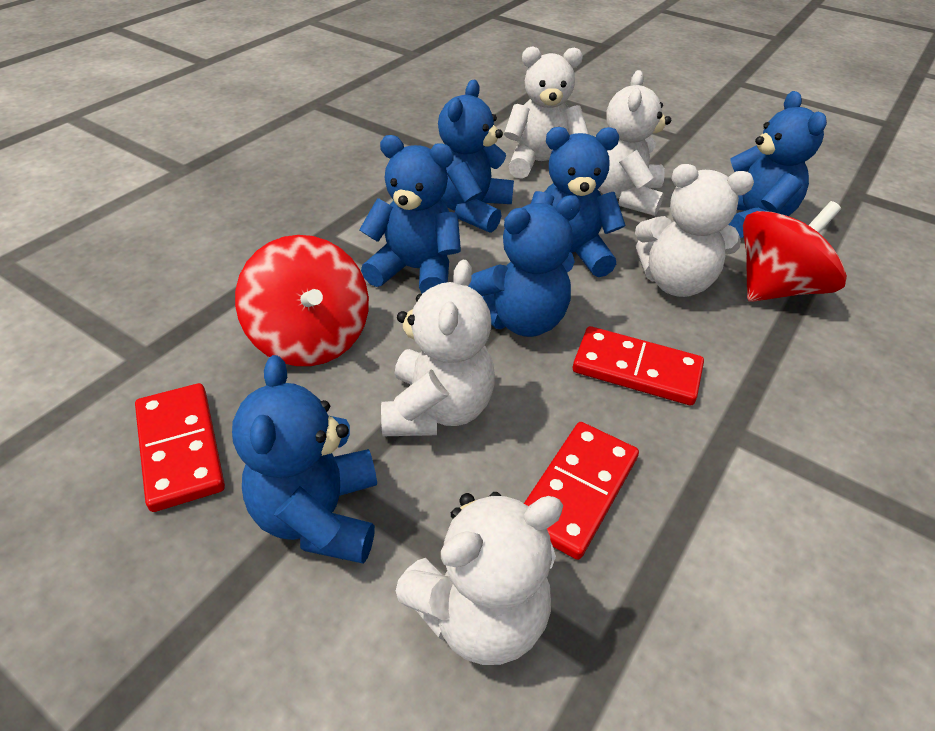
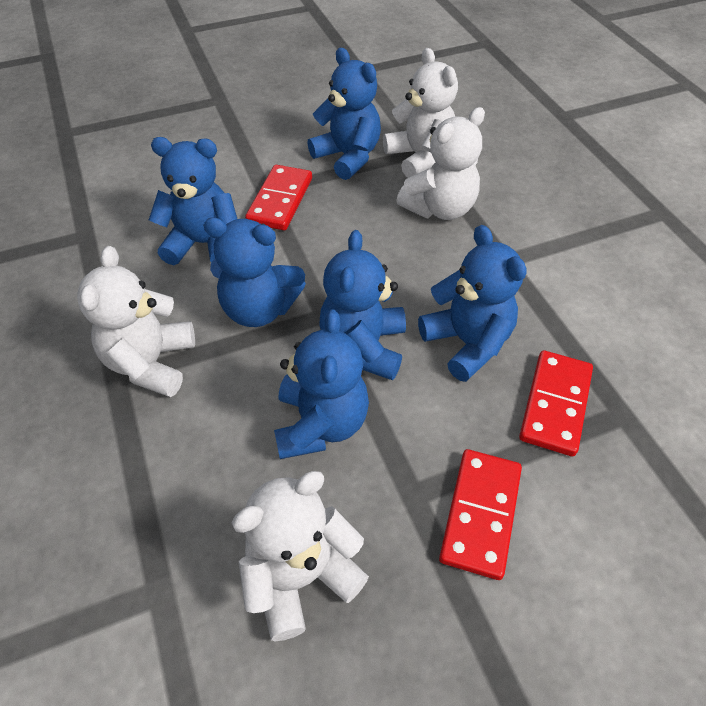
red spinning top: 2 -> 0
white teddy bear: 5 -> 4

